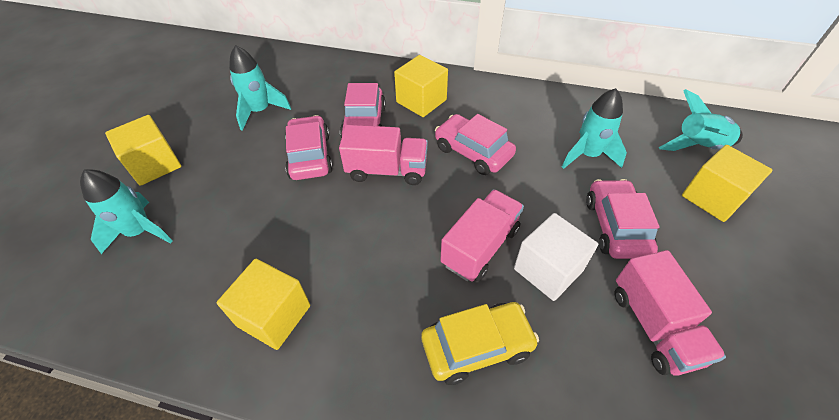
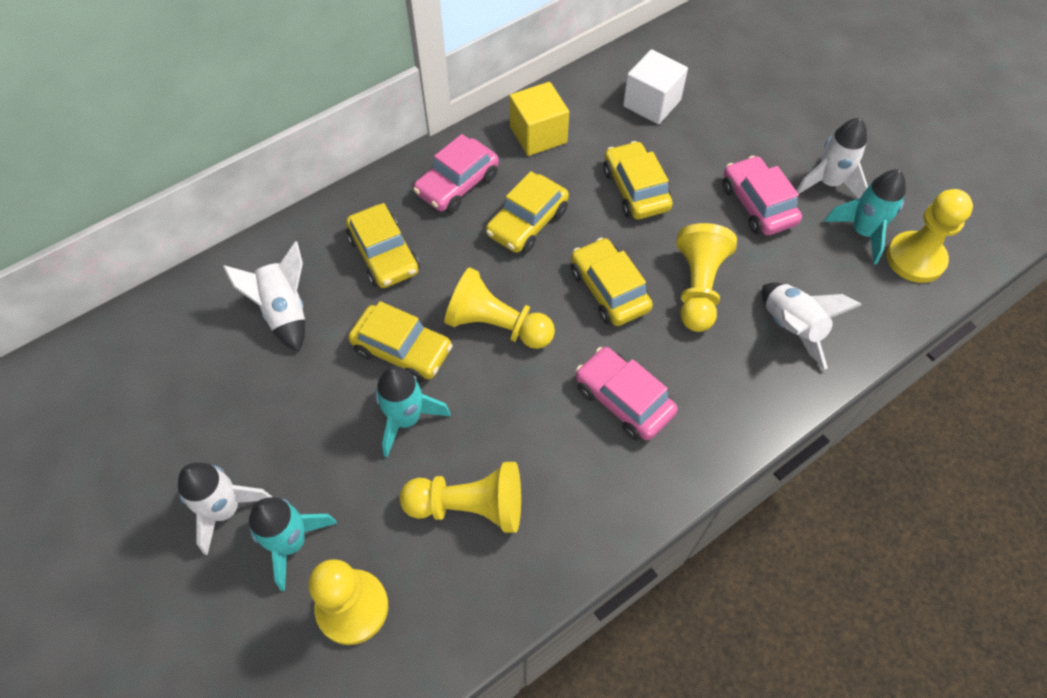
pink car: 4 -> 3
pink truck: 3 -> 0
turquoise rocket: 4 -> 3
white rocket: 0 -> 4
yellow car: 1 -> 5
yellow cube: 4 -> 1
yellow pawn: 0 -> 5

